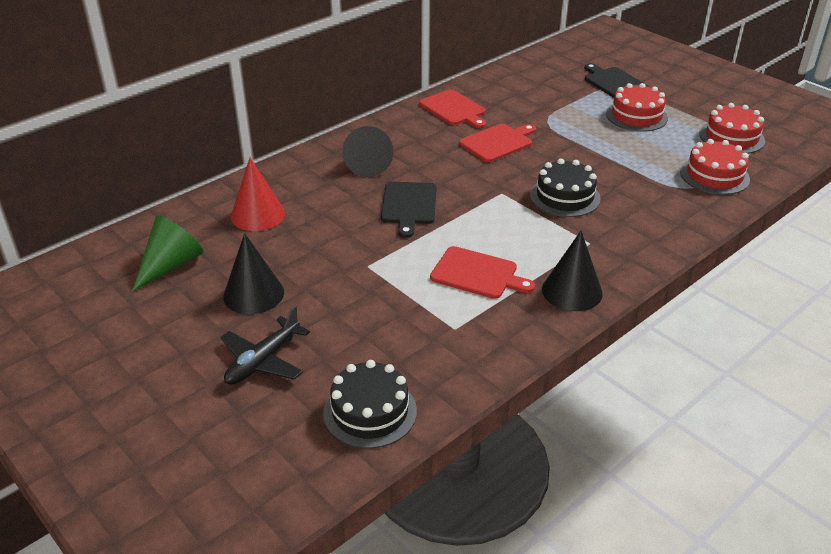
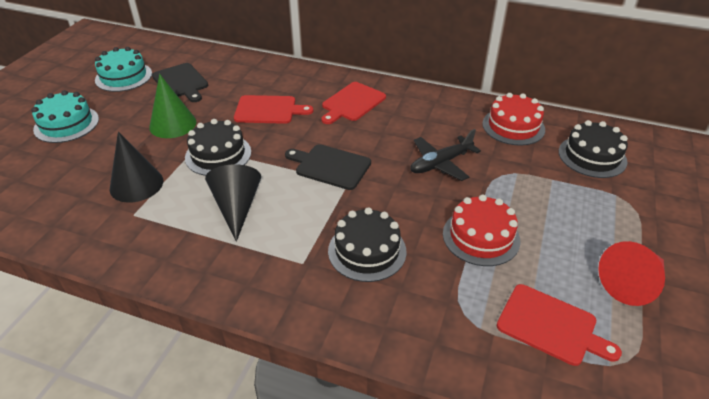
black cake: 2 -> 3
black cone: 3 -> 2
red cake: 3 -> 2
turquoise cake: 0 -> 2

